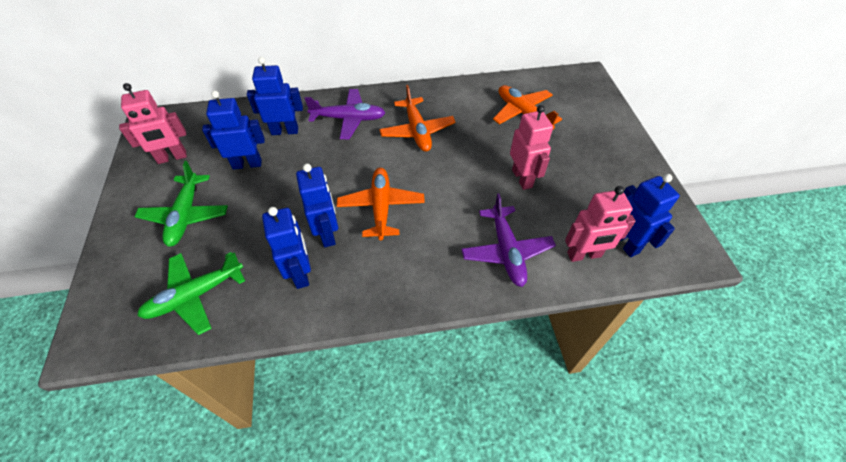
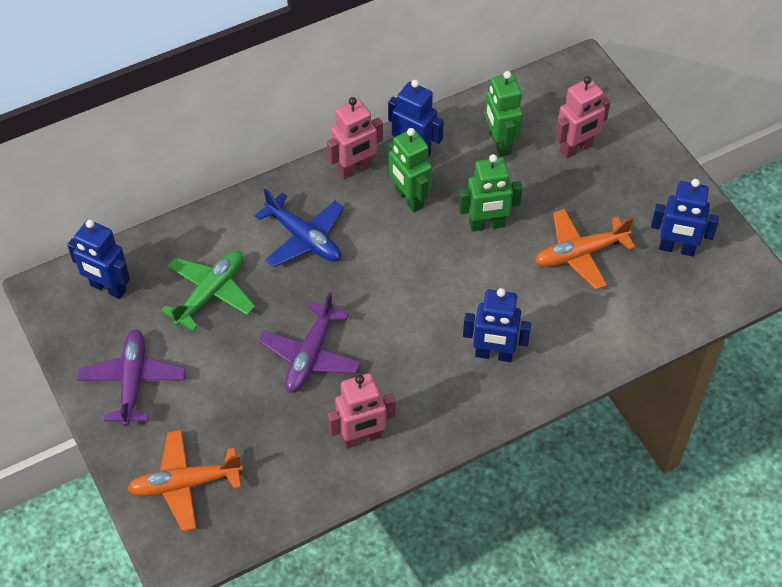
blue plane: 0 -> 1
blue robot: 5 -> 4
green plane: 2 -> 1
green robot: 0 -> 3
orange plane: 3 -> 2

